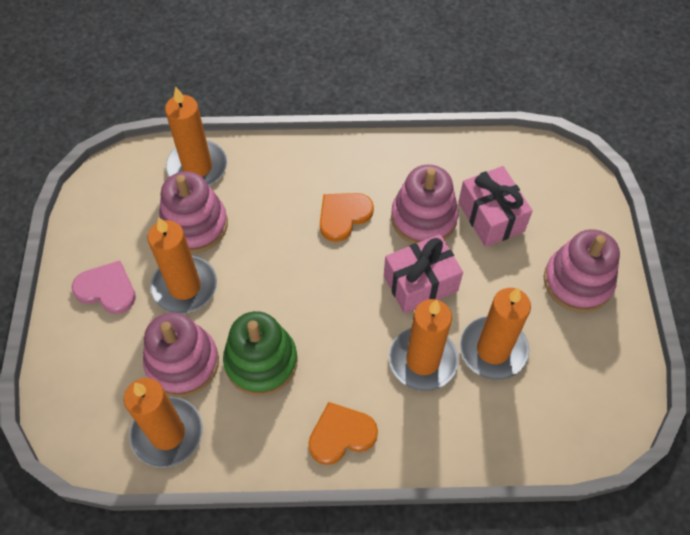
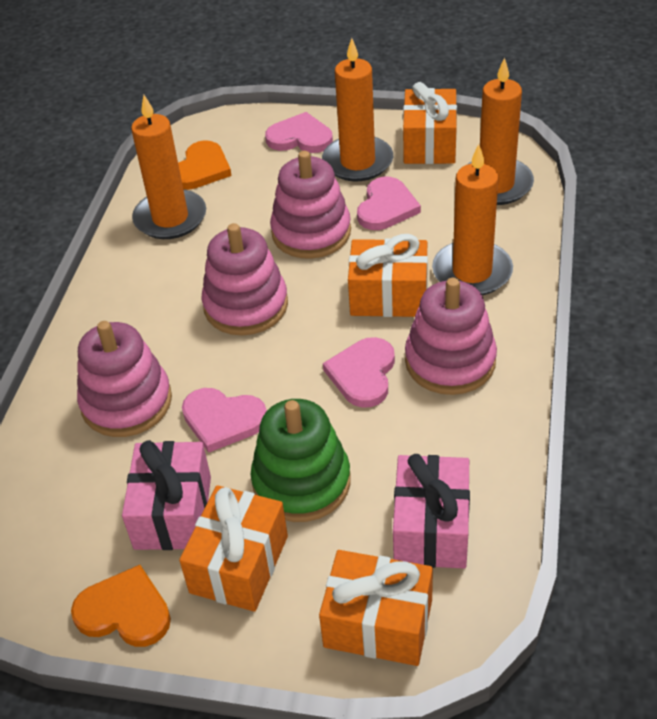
orange candle: 5 -> 4
orange gift: 0 -> 4
pink heart: 1 -> 4

